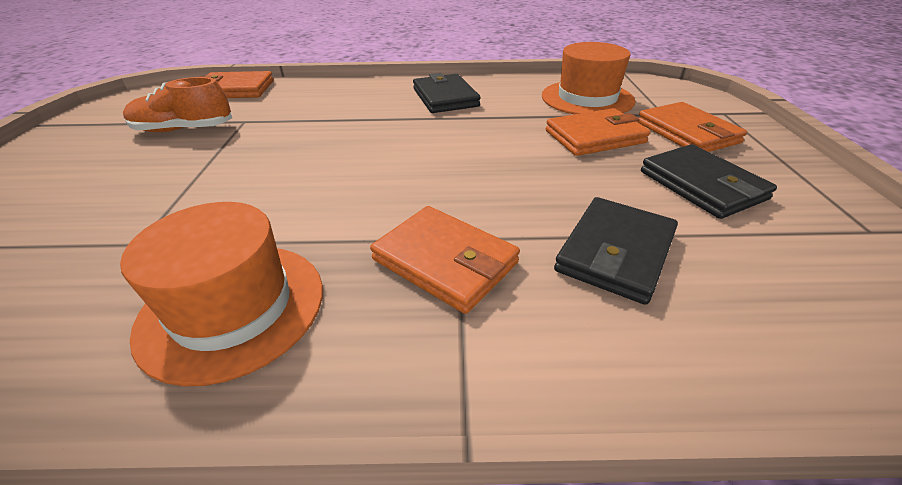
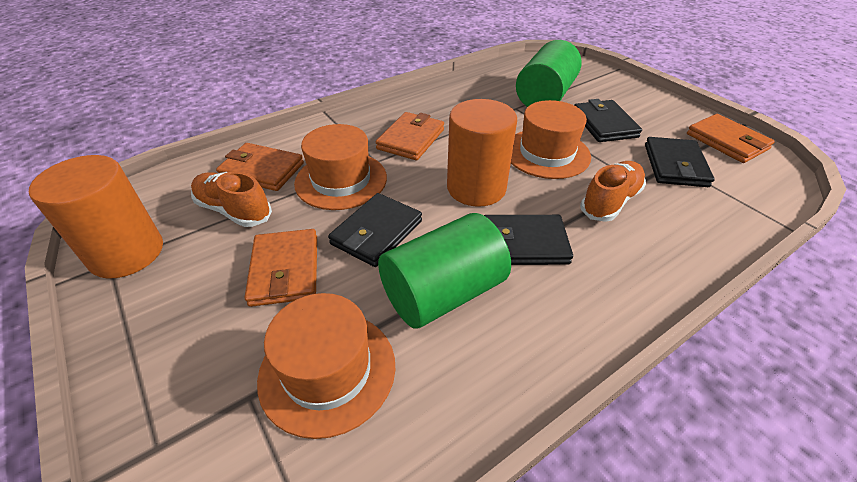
black wallet: 3 -> 4
green cylinder: 0 -> 2
orange cylinder: 0 -> 2
orange hat: 2 -> 3
orange shoe: 1 -> 2

